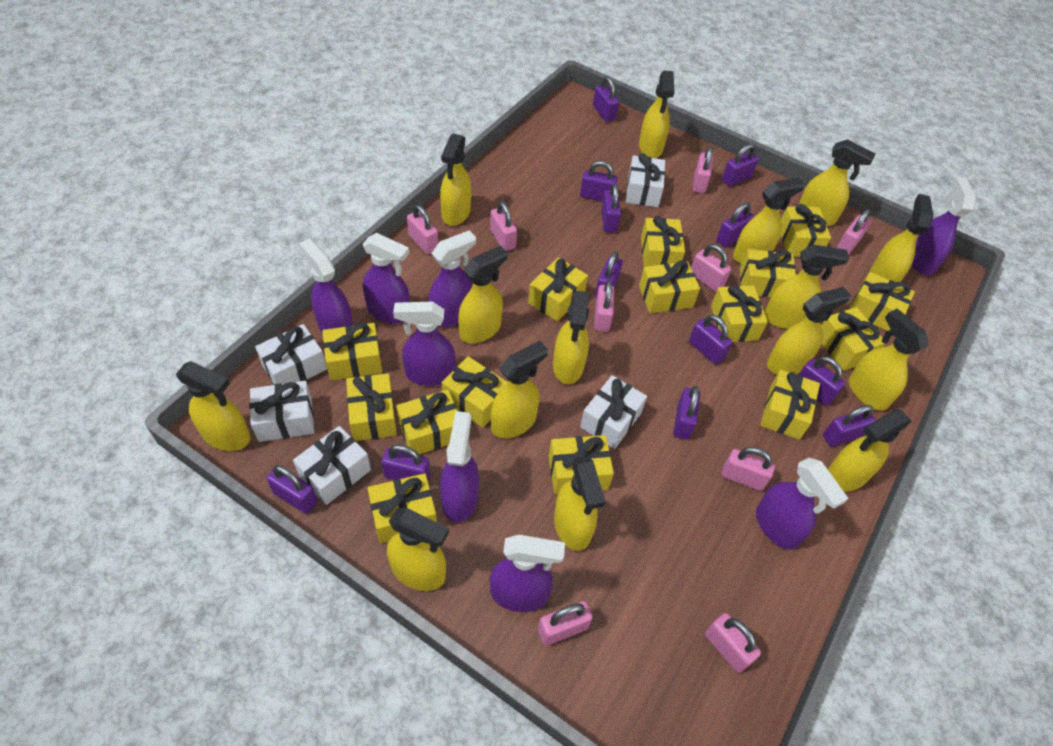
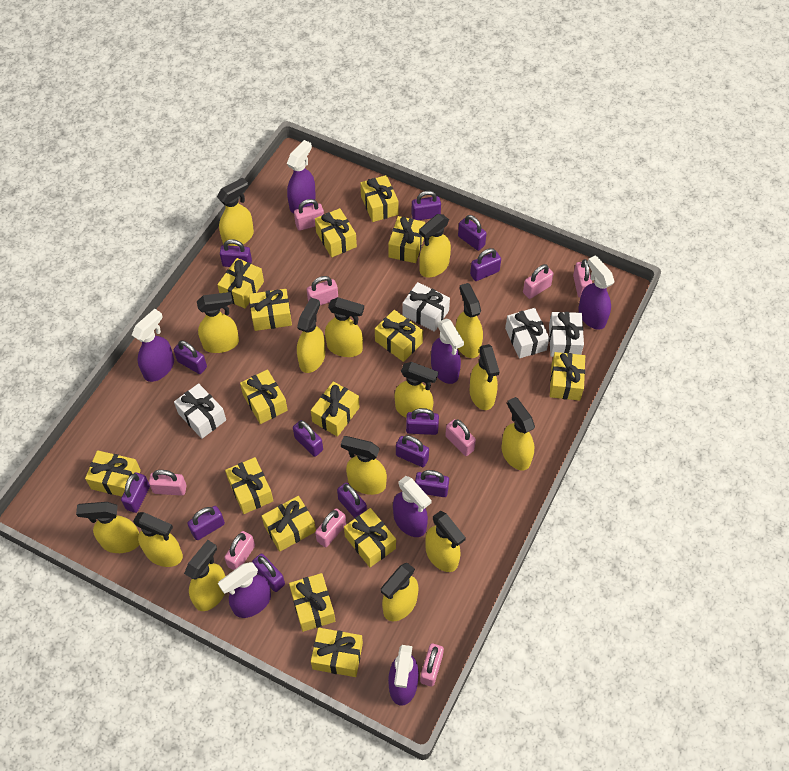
purple padlock: 12 -> 13
purple spray bottle: 8 -> 7
white gift: 5 -> 4

